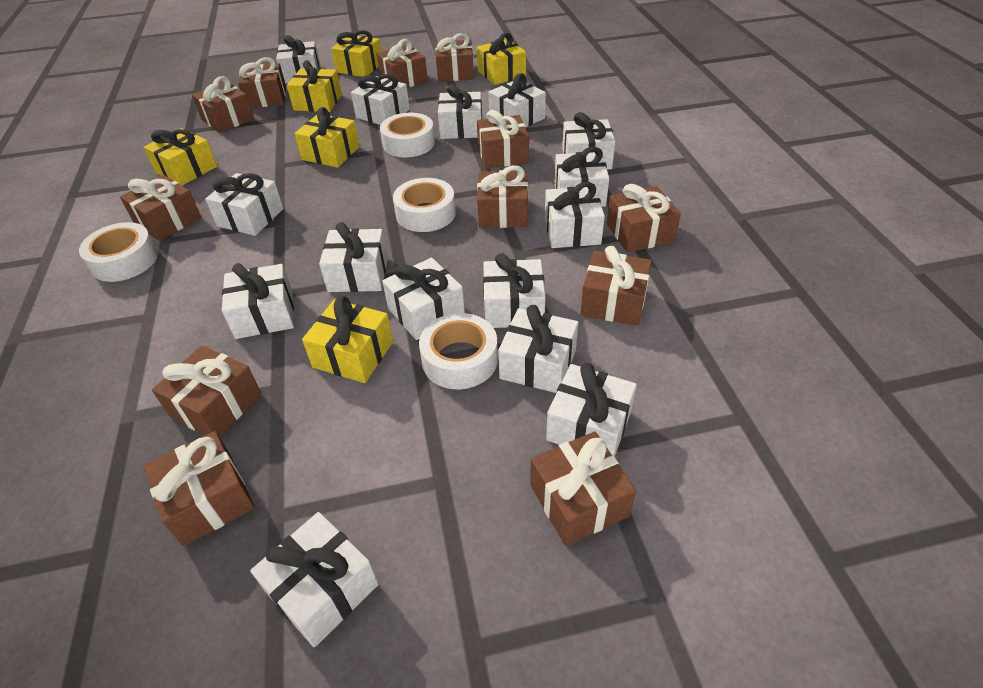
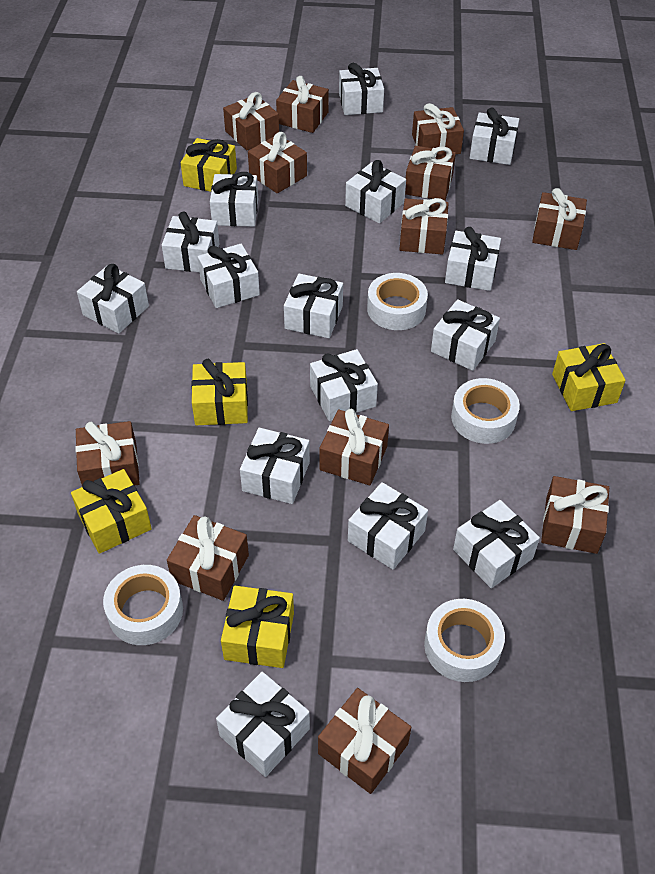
yellow gift: 6 -> 5

